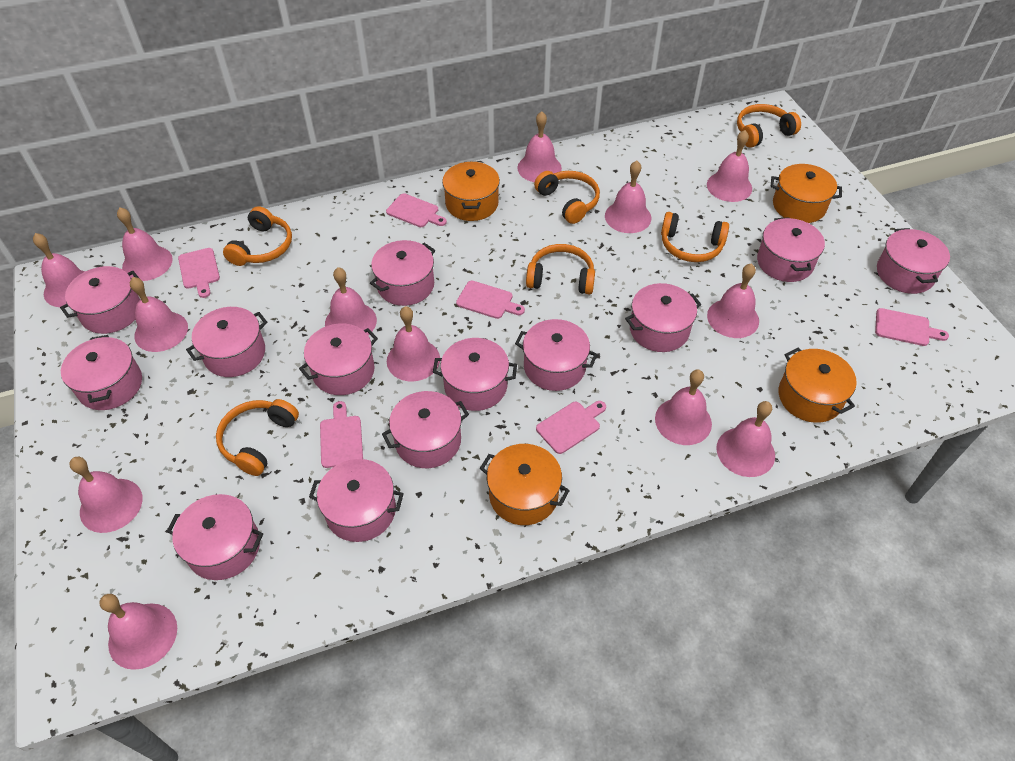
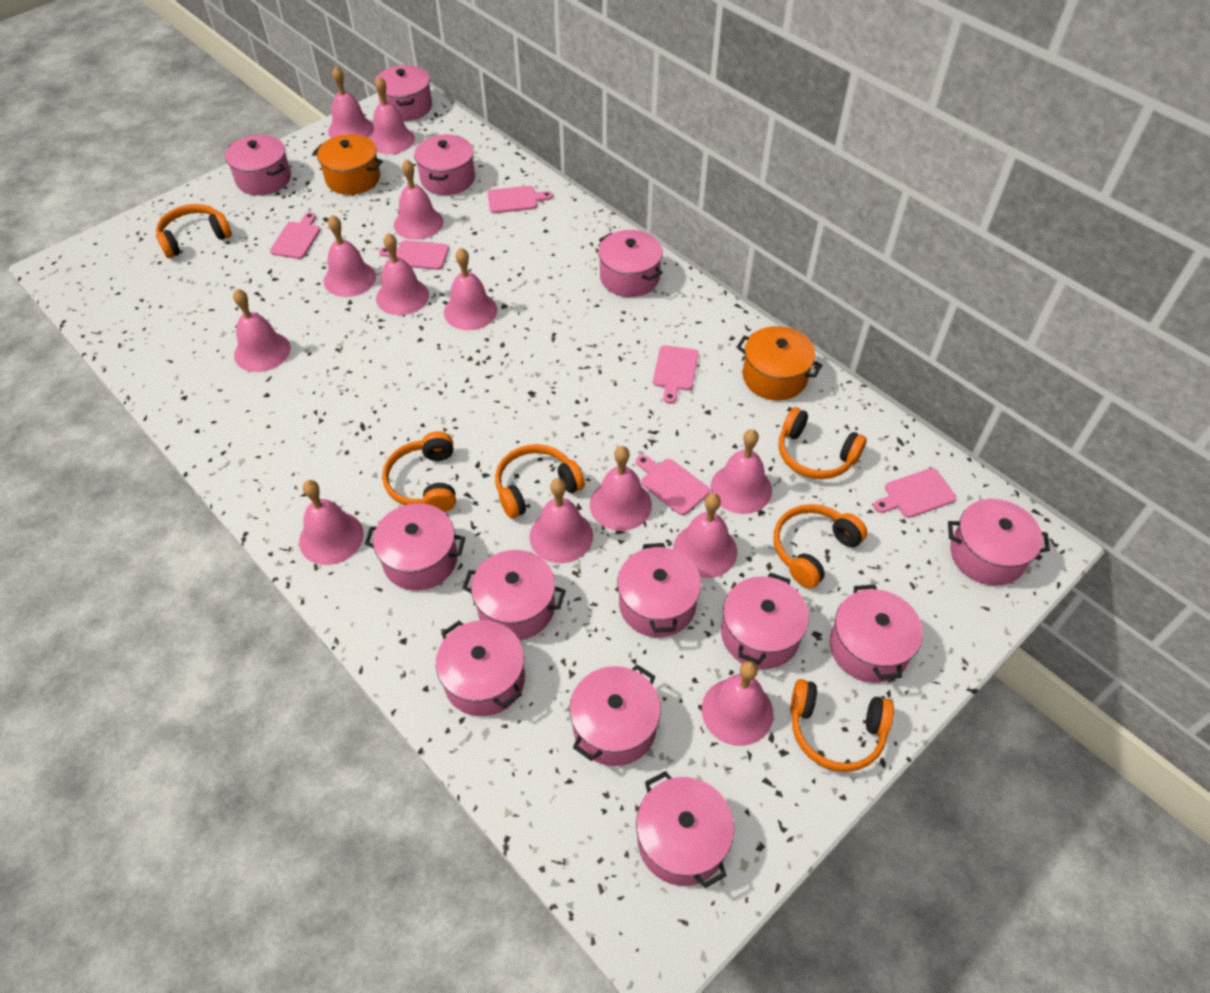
orange pot: 4 -> 2

